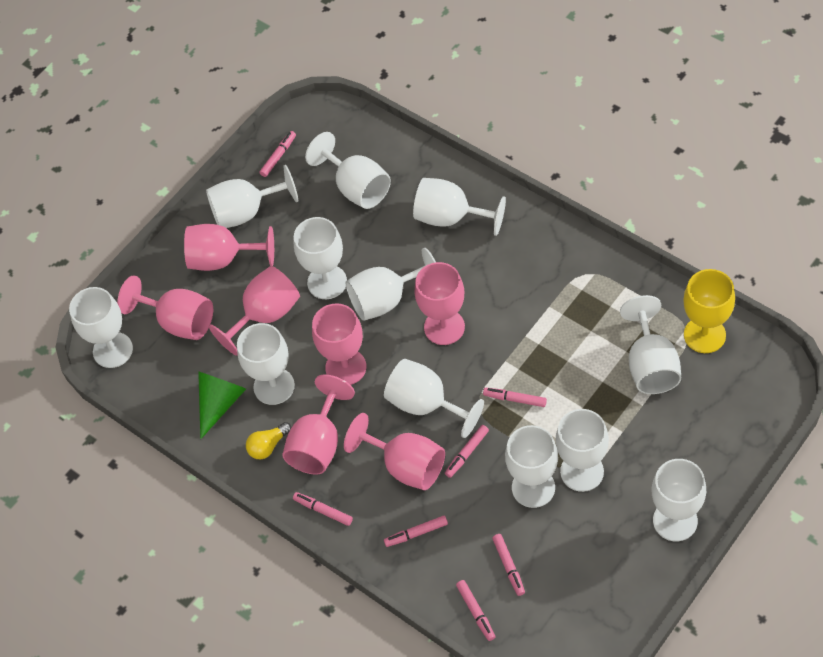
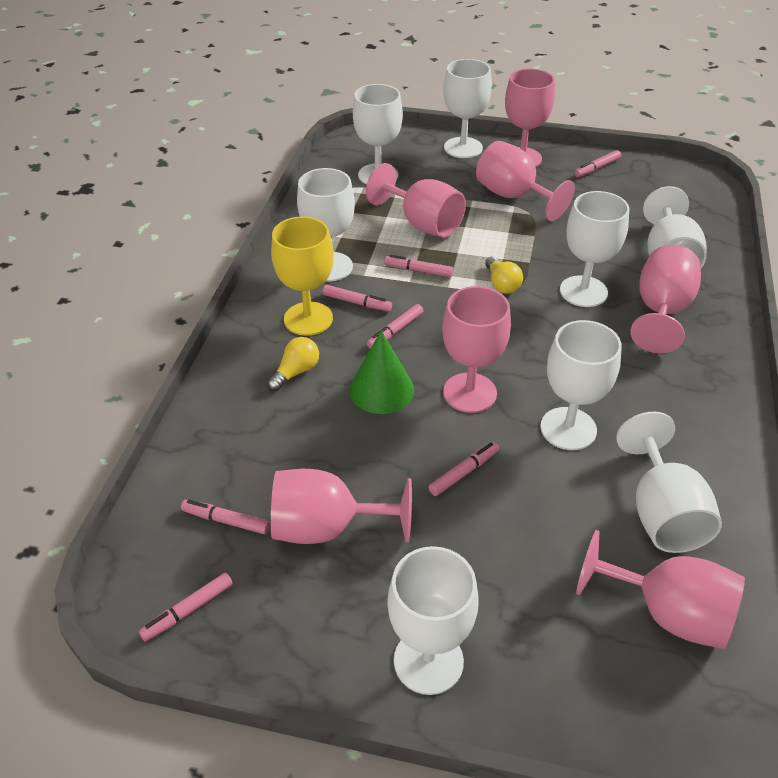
white goblet: 12 -> 8
yellow light bulb: 1 -> 2

